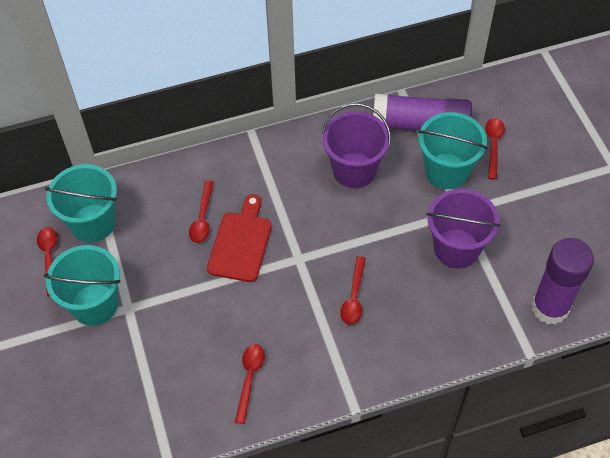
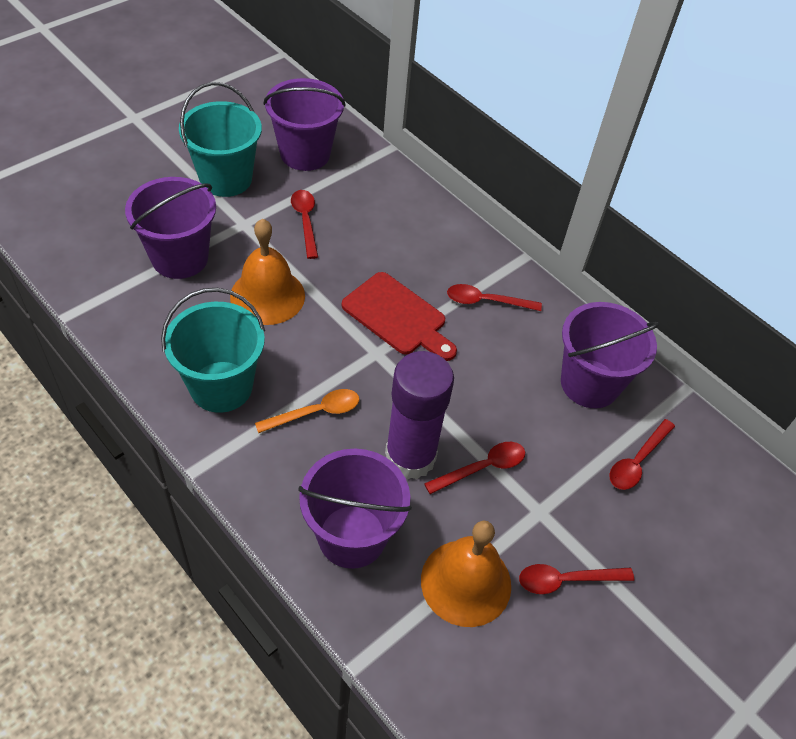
orange bell: 0 -> 2
orange spoon: 0 -> 1
purple bucket: 2 -> 4
purple glue stick: 2 -> 1
turquoise bucket: 3 -> 2

